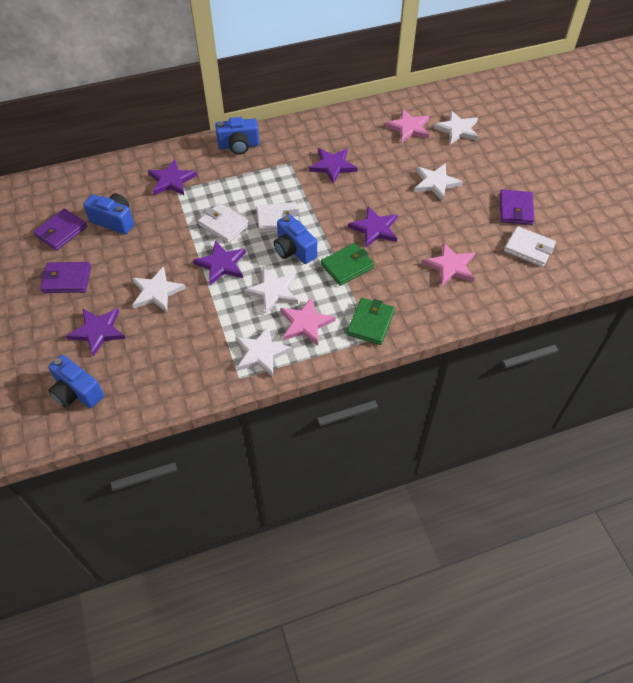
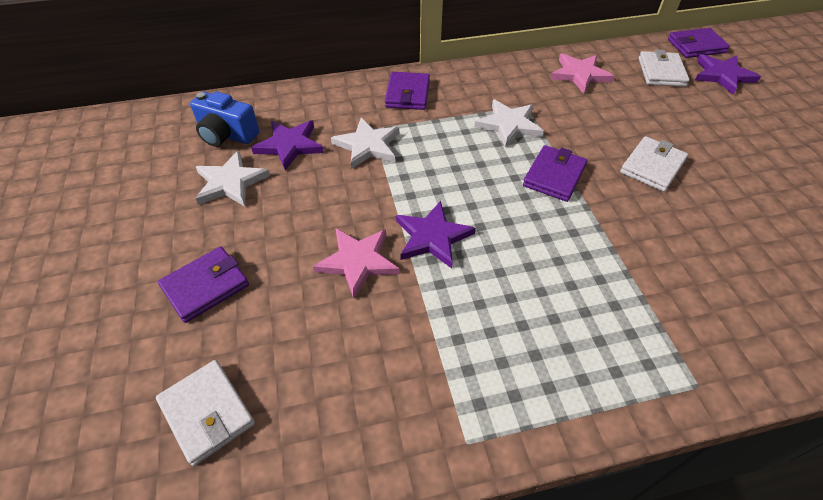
blue camera: 4 -> 1
green wallet: 2 -> 0
pink star: 3 -> 2
purple star: 5 -> 3
purple wallet: 3 -> 4
white star: 5 -> 3

